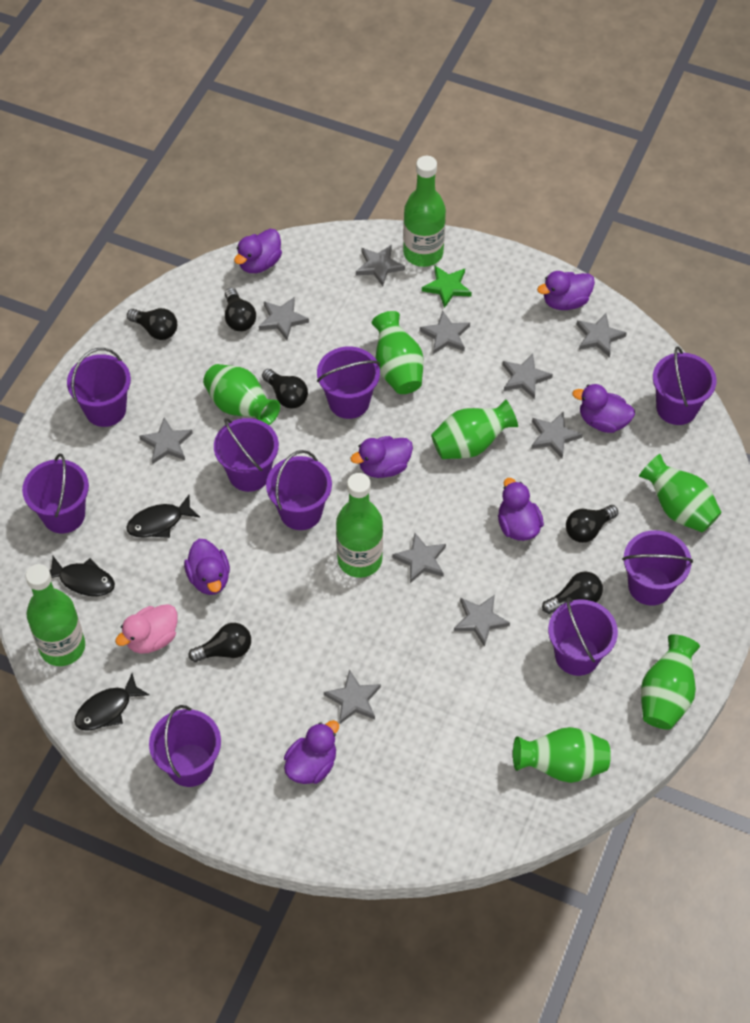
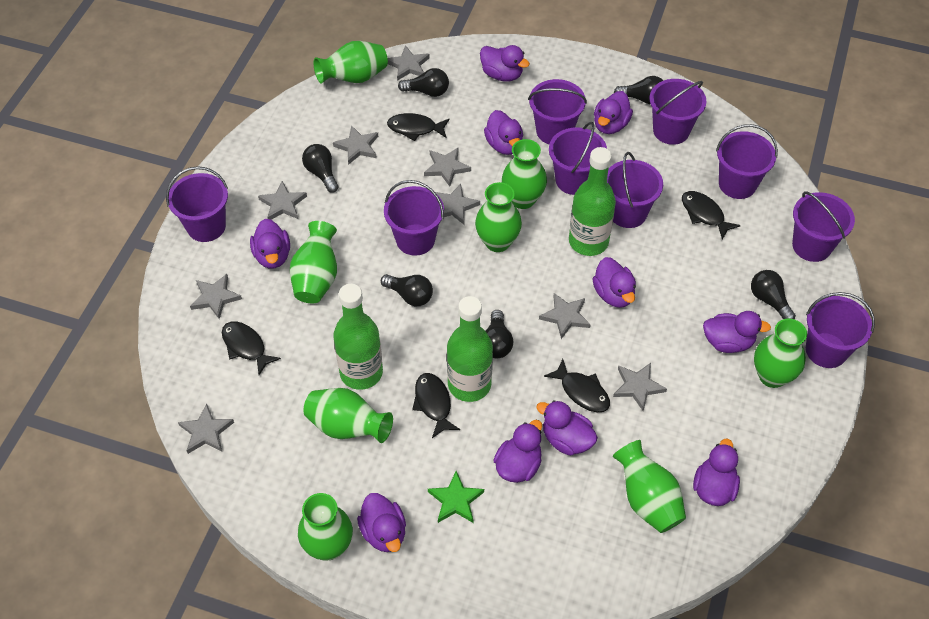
black fish: 3 -> 5
green vase: 6 -> 8
grey star: 10 -> 9
pink duck: 1 -> 0
purple duck: 7 -> 10

